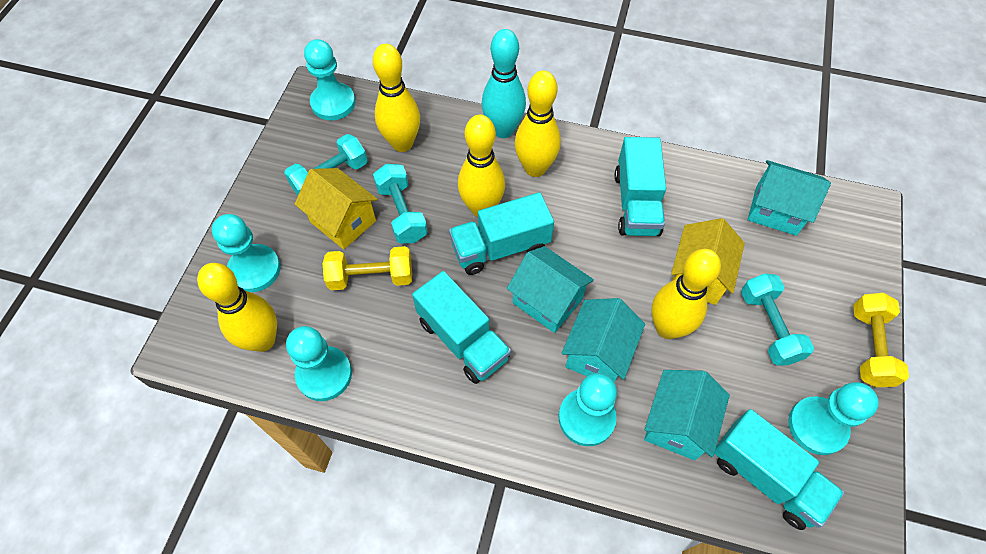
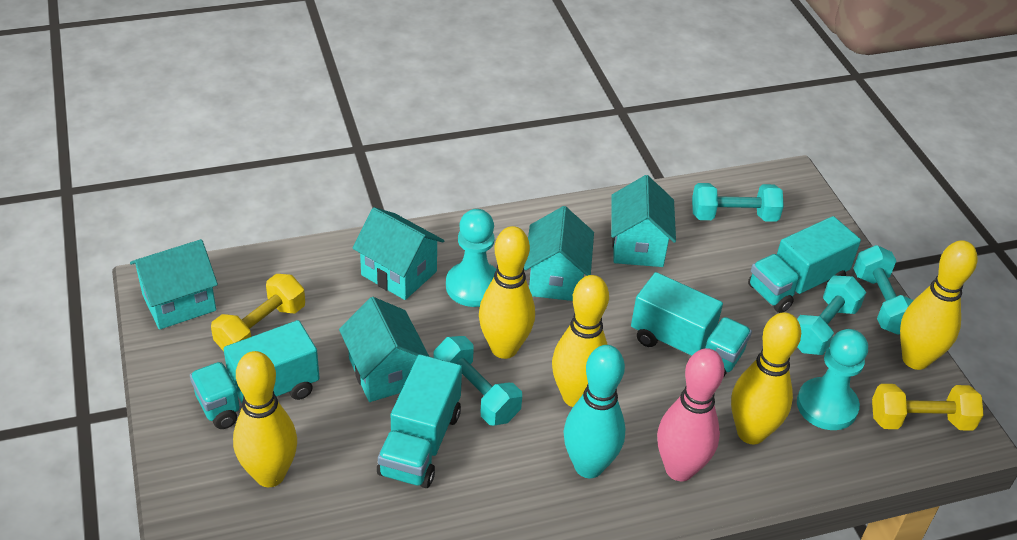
pink bowling pin: 0 -> 1
turquoise dumbbell: 3 -> 4
turquoise house: 4 -> 5
turquoise pawn: 5 -> 2
yellow house: 2 -> 0

